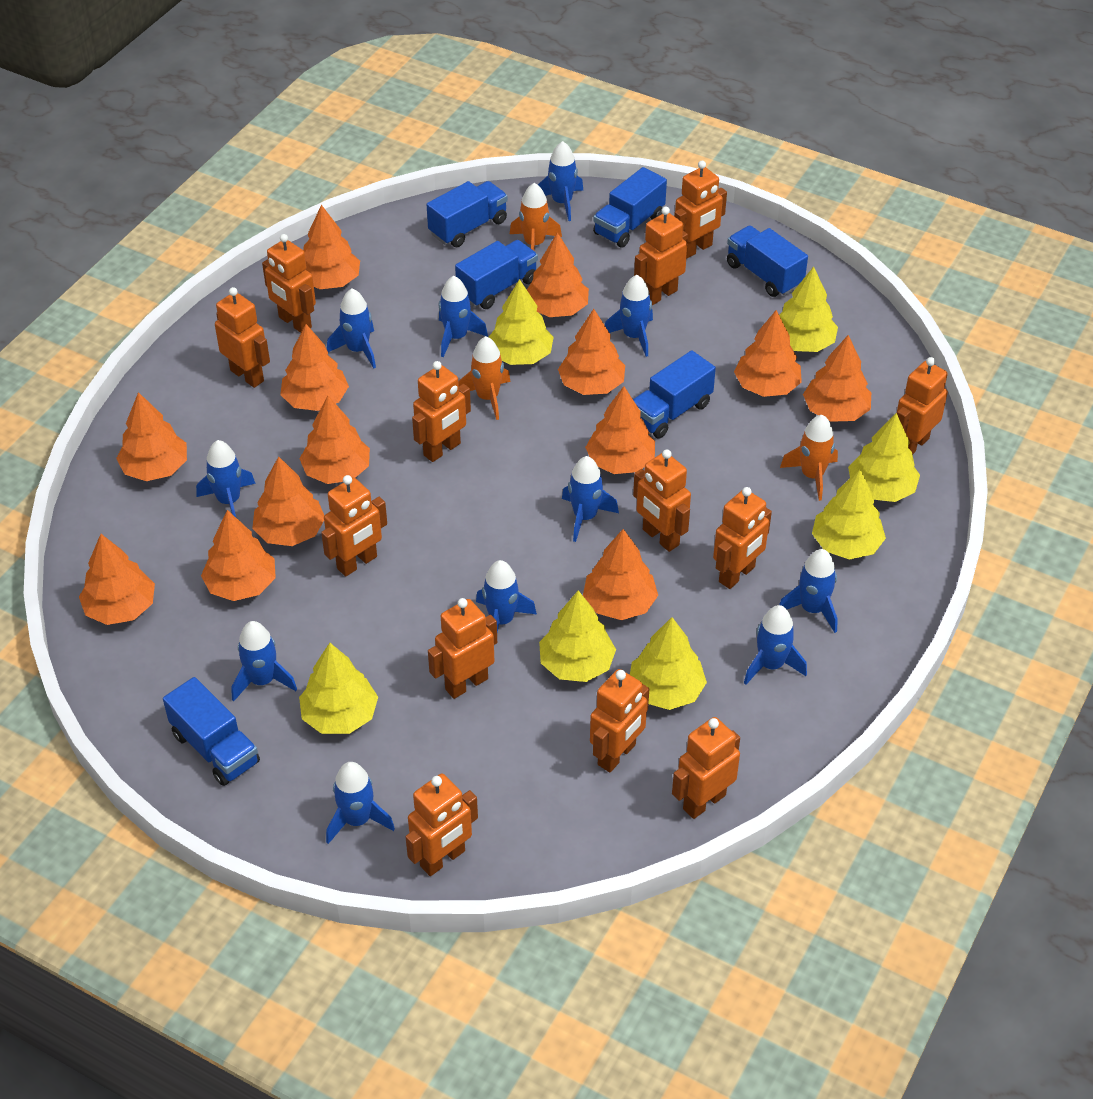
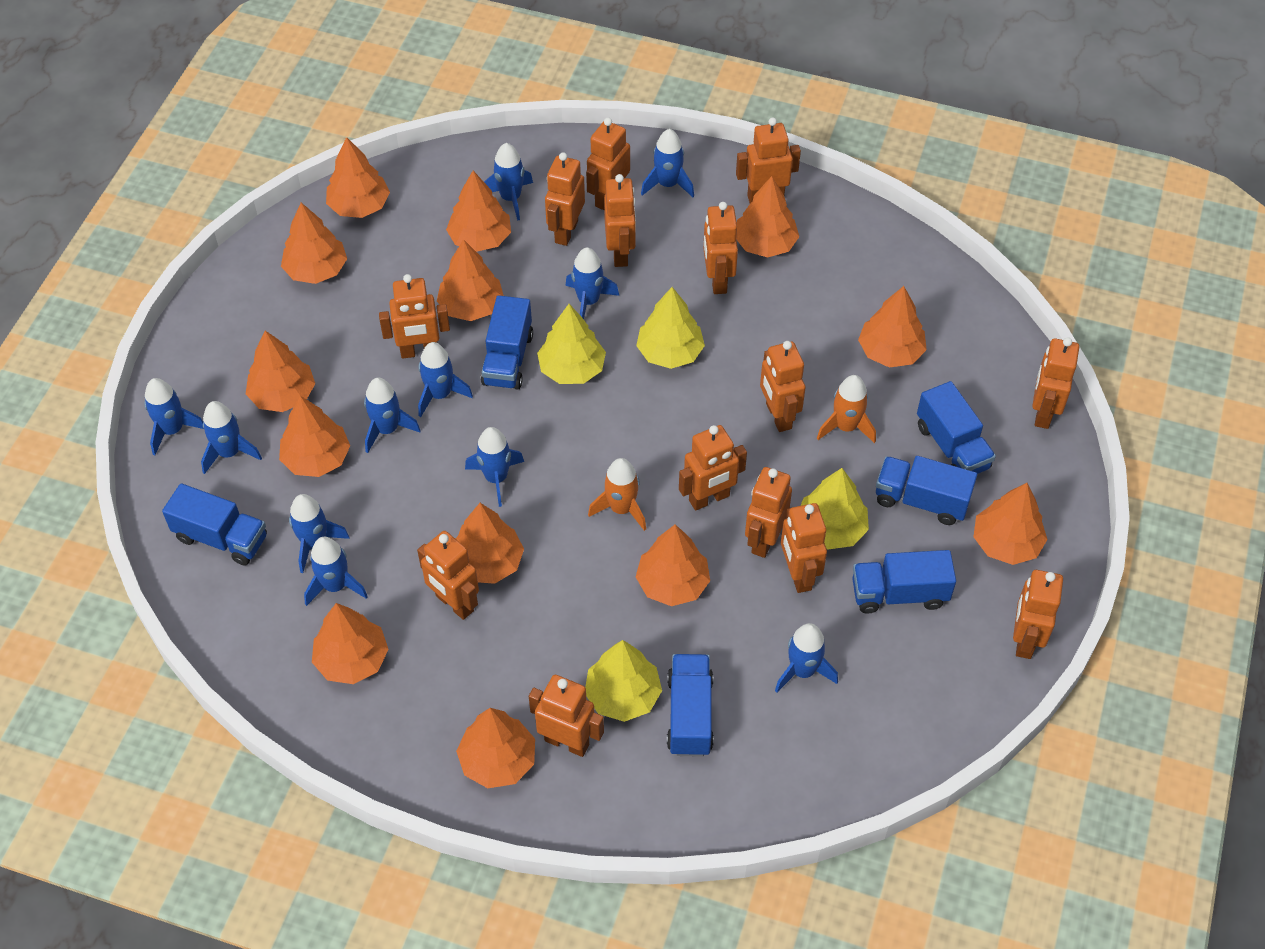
orange robot: 13 -> 14
orange rocket: 3 -> 2
yellow tree: 7 -> 4

